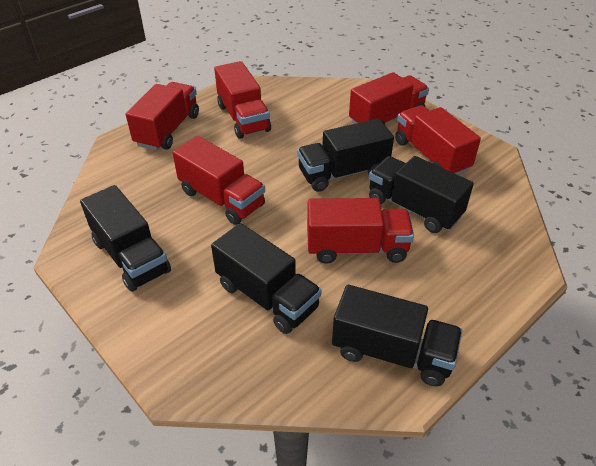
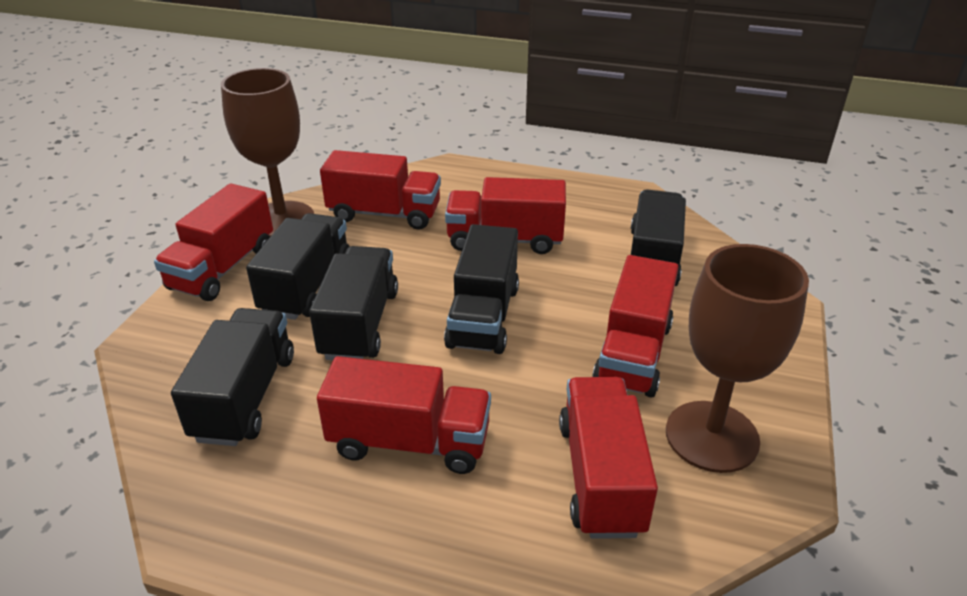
brown goblet: 0 -> 2

